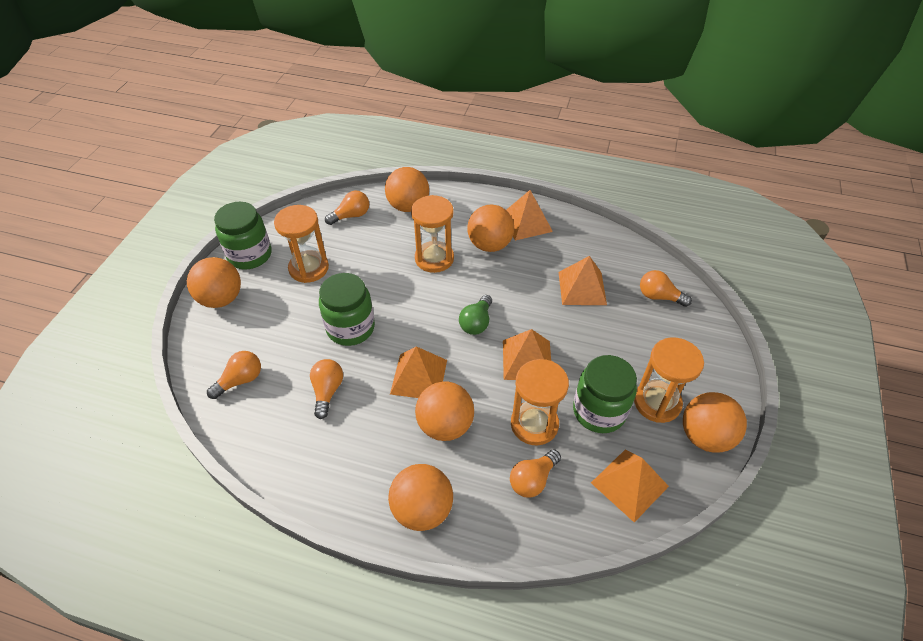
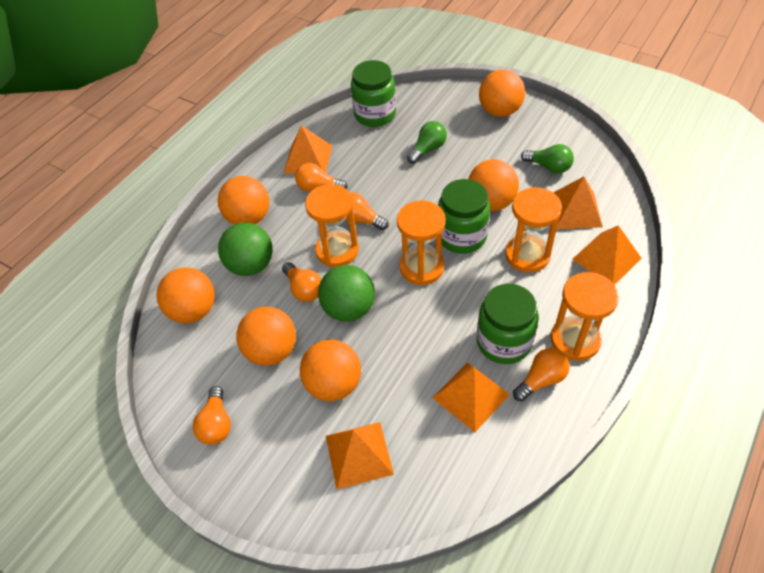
green ball: 0 -> 2
green light bulb: 1 -> 2

